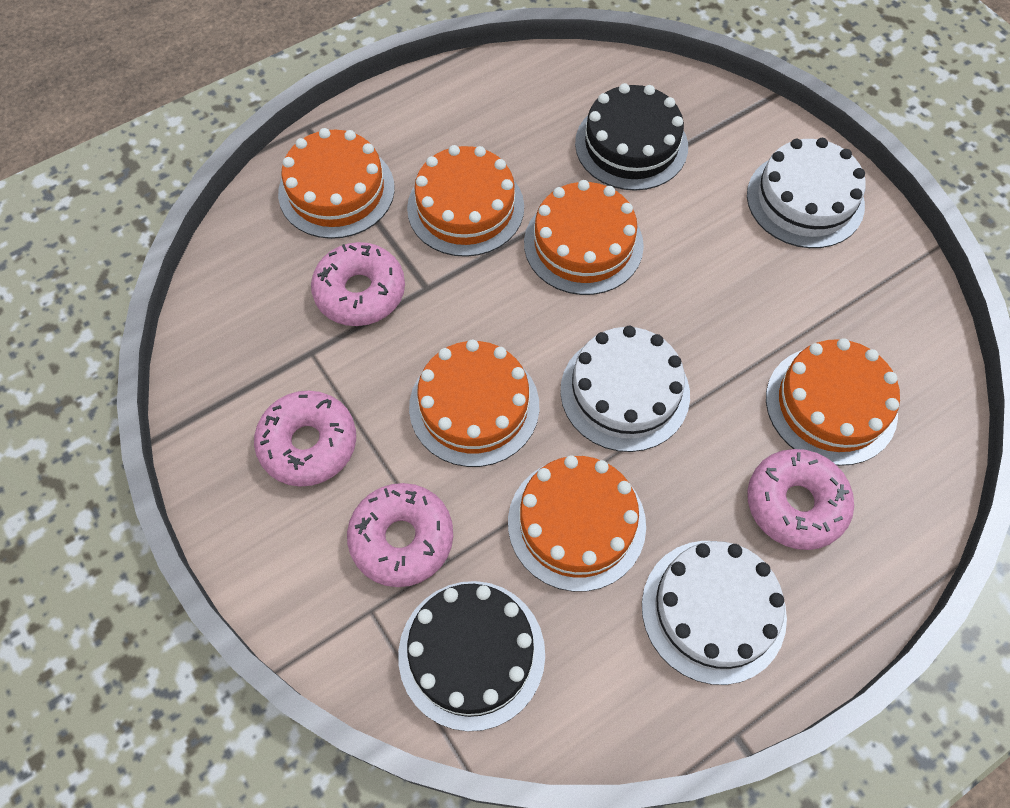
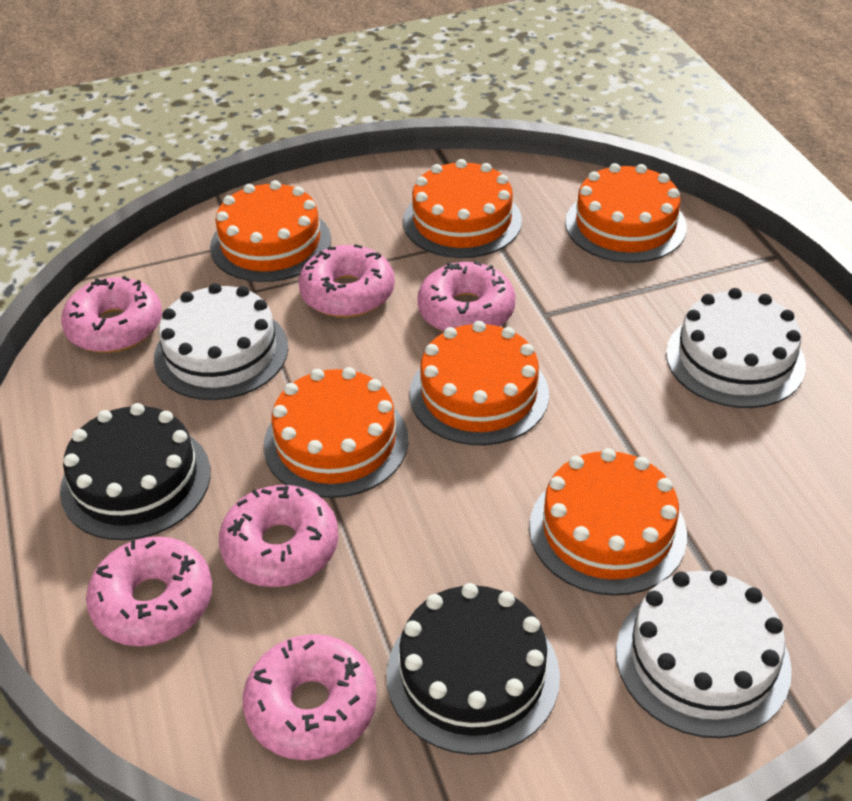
pink donut: 4 -> 6

